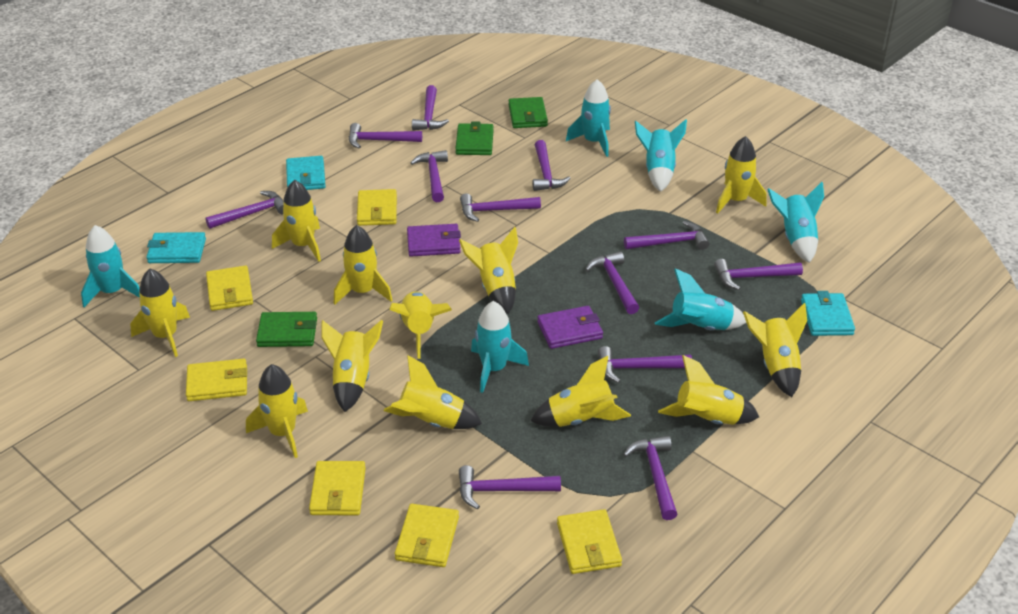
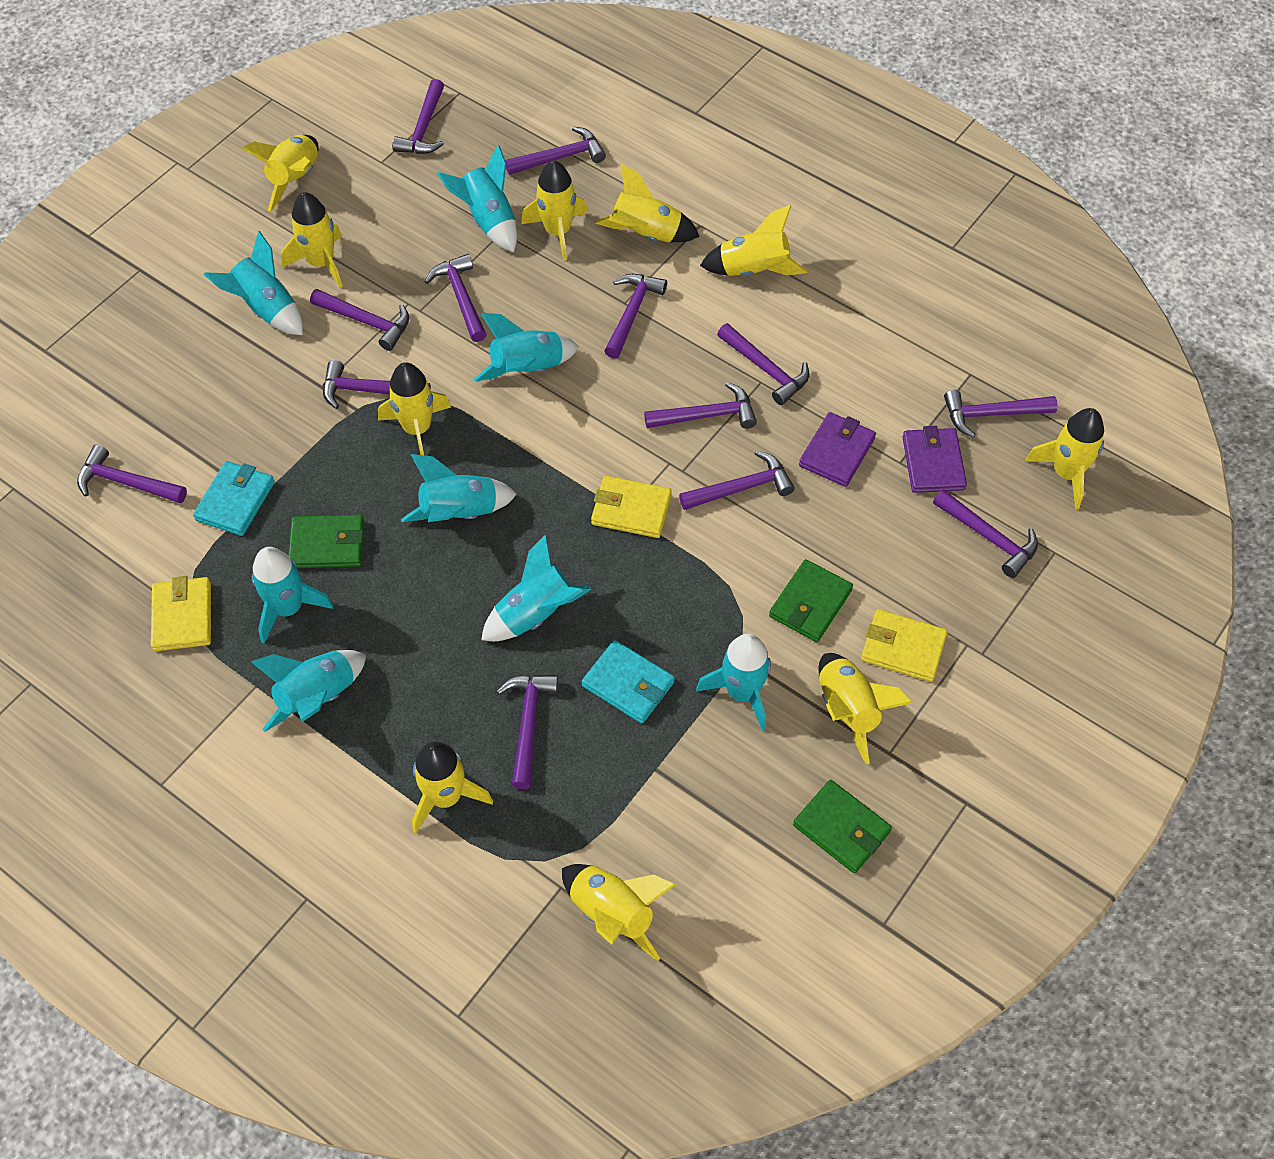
purple hammer: 12 -> 13
turquoise rocket: 6 -> 8
turquoise wallet: 3 -> 2
yellow rocket: 12 -> 10
yellow wallet: 6 -> 3

